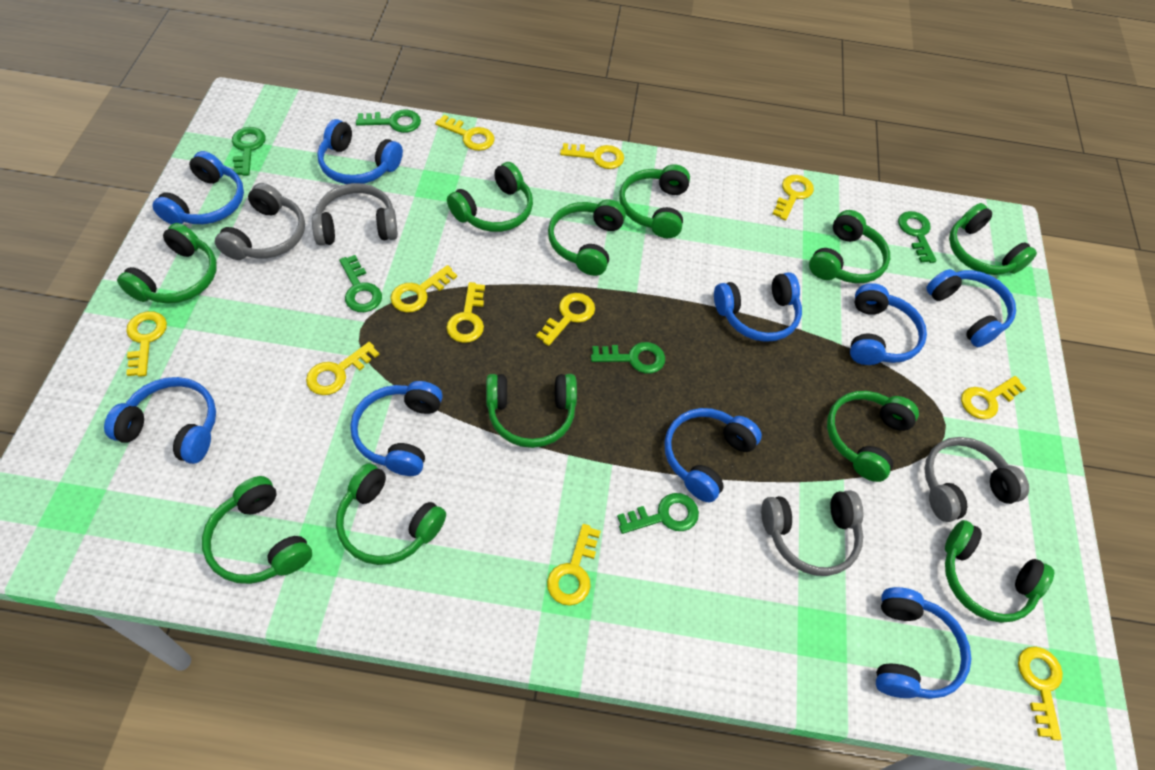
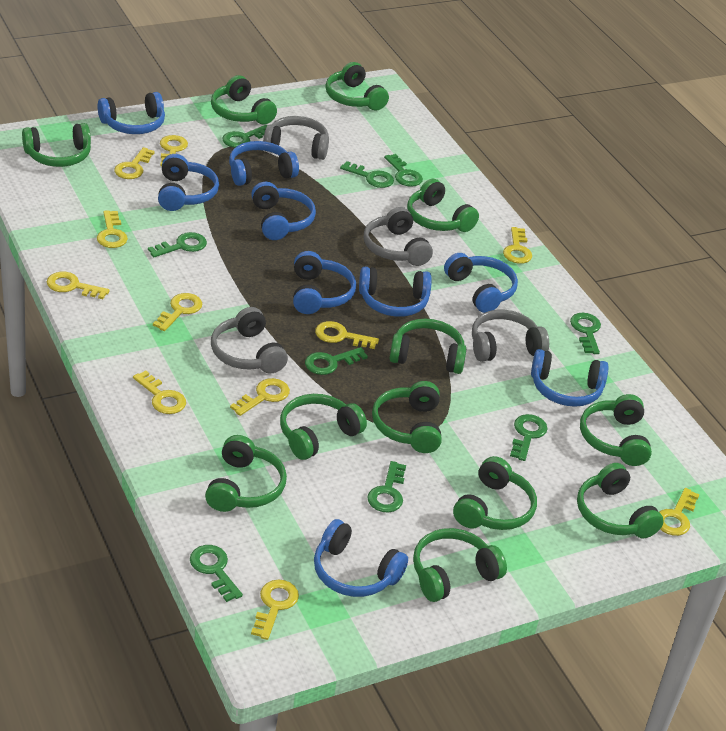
green headphones: 11 -> 12
green key: 6 -> 9

